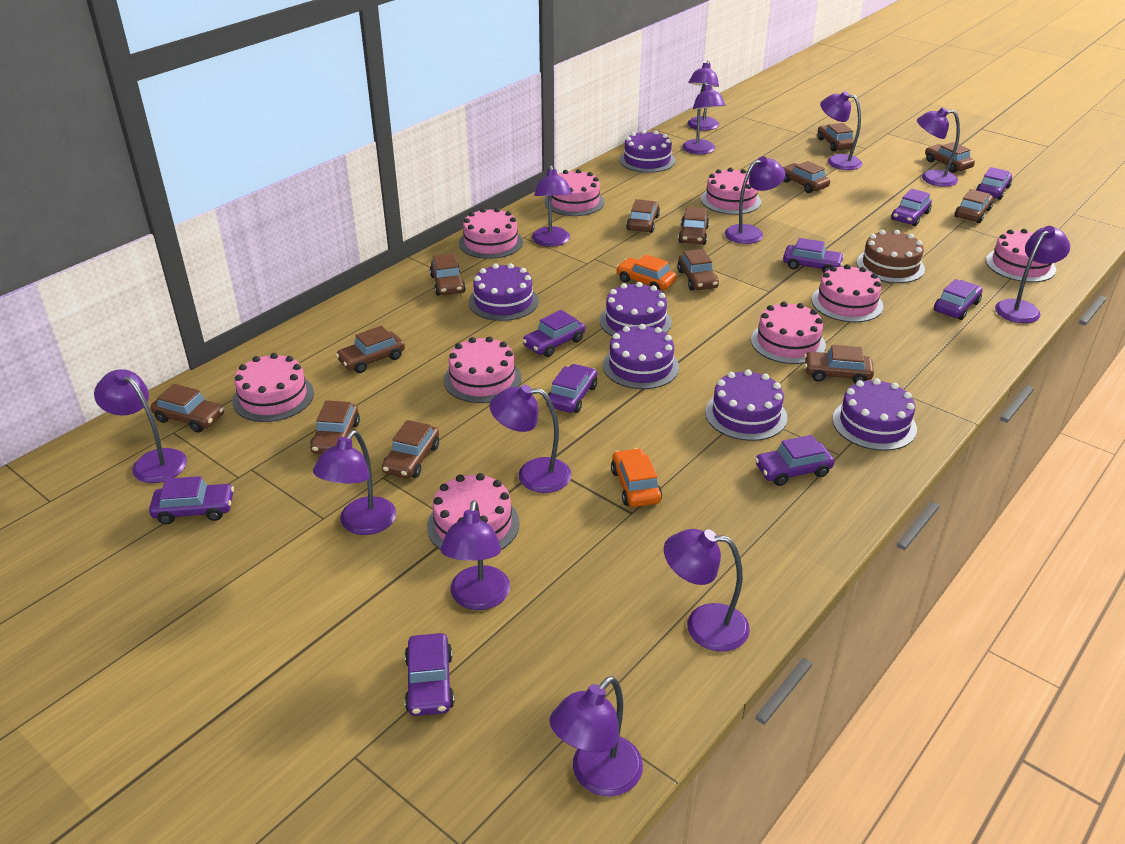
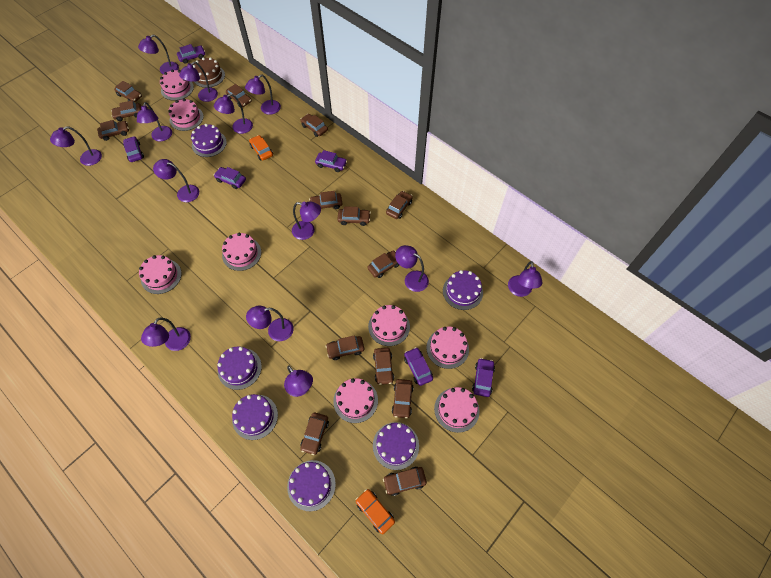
brown car: 13 -> 14
pink cake: 9 -> 8
purple car: 9 -> 6

